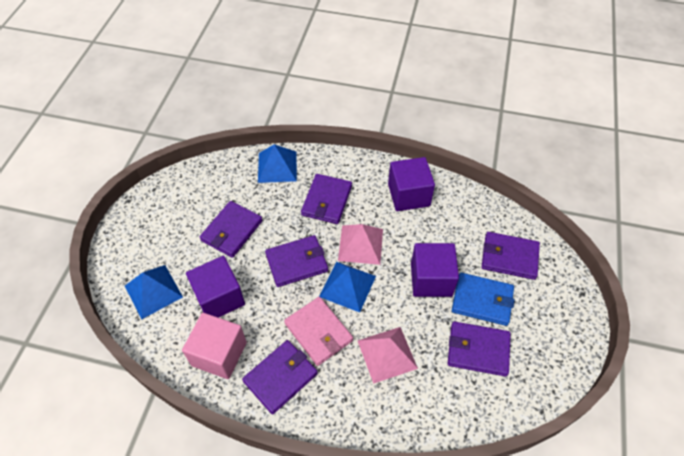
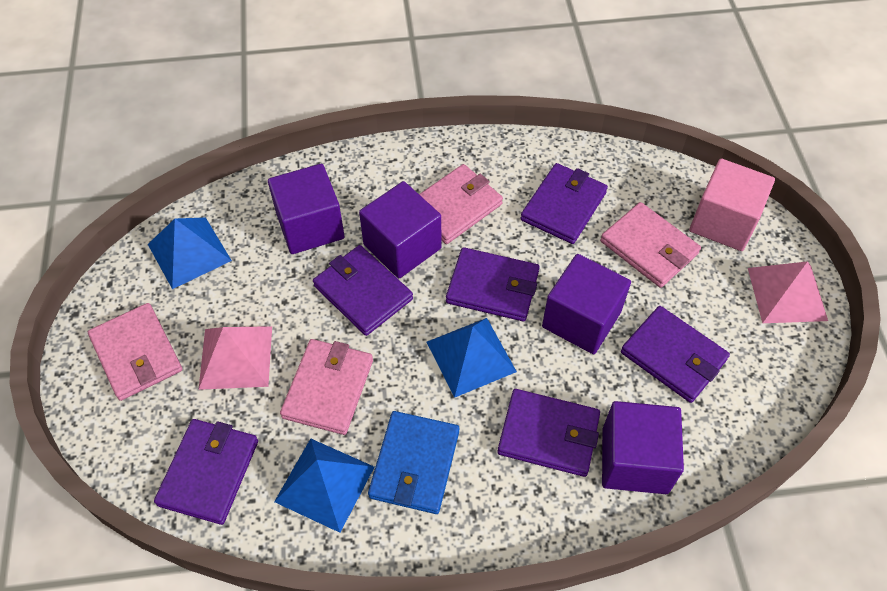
pink wallet: 1 -> 4
purple cube: 3 -> 4

